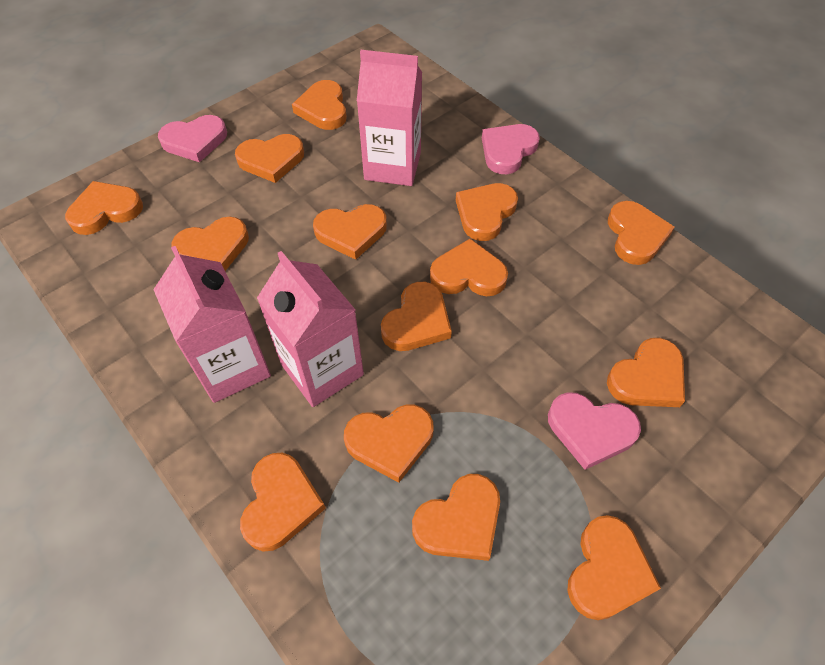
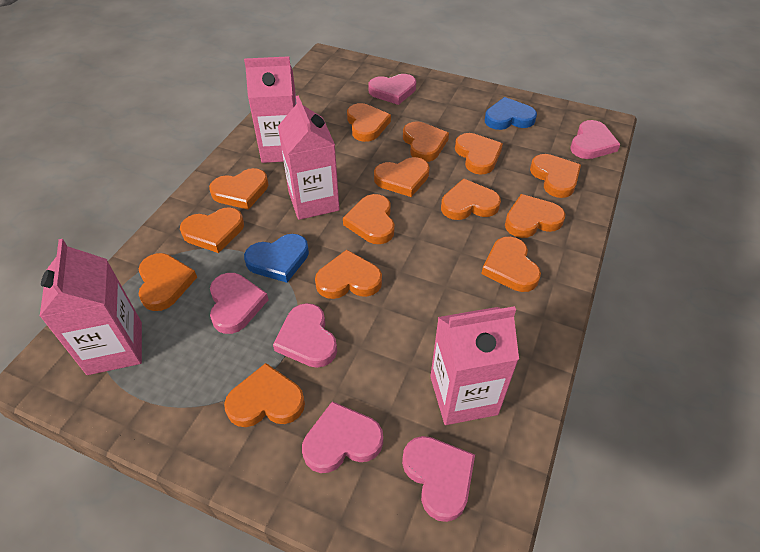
blue heart: 0 -> 2
pink carton: 3 -> 4
pink heart: 3 -> 6

